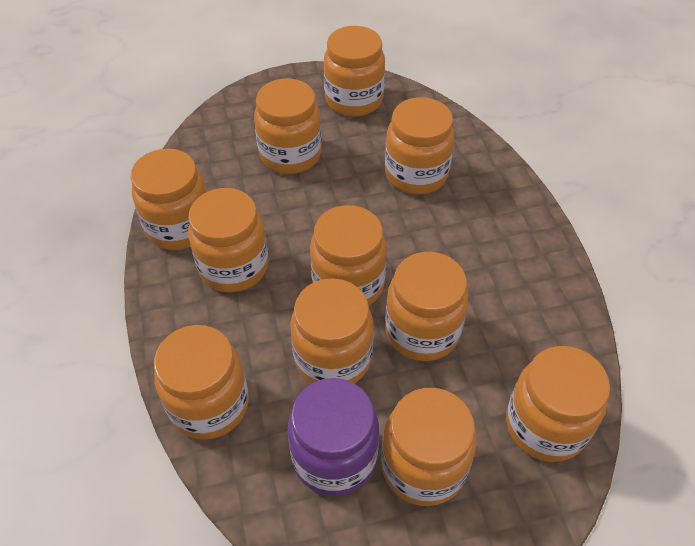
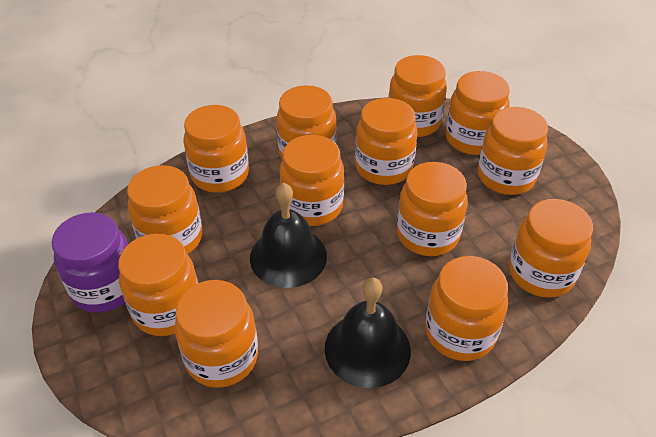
black bell: 0 -> 2
orange jar: 11 -> 13

